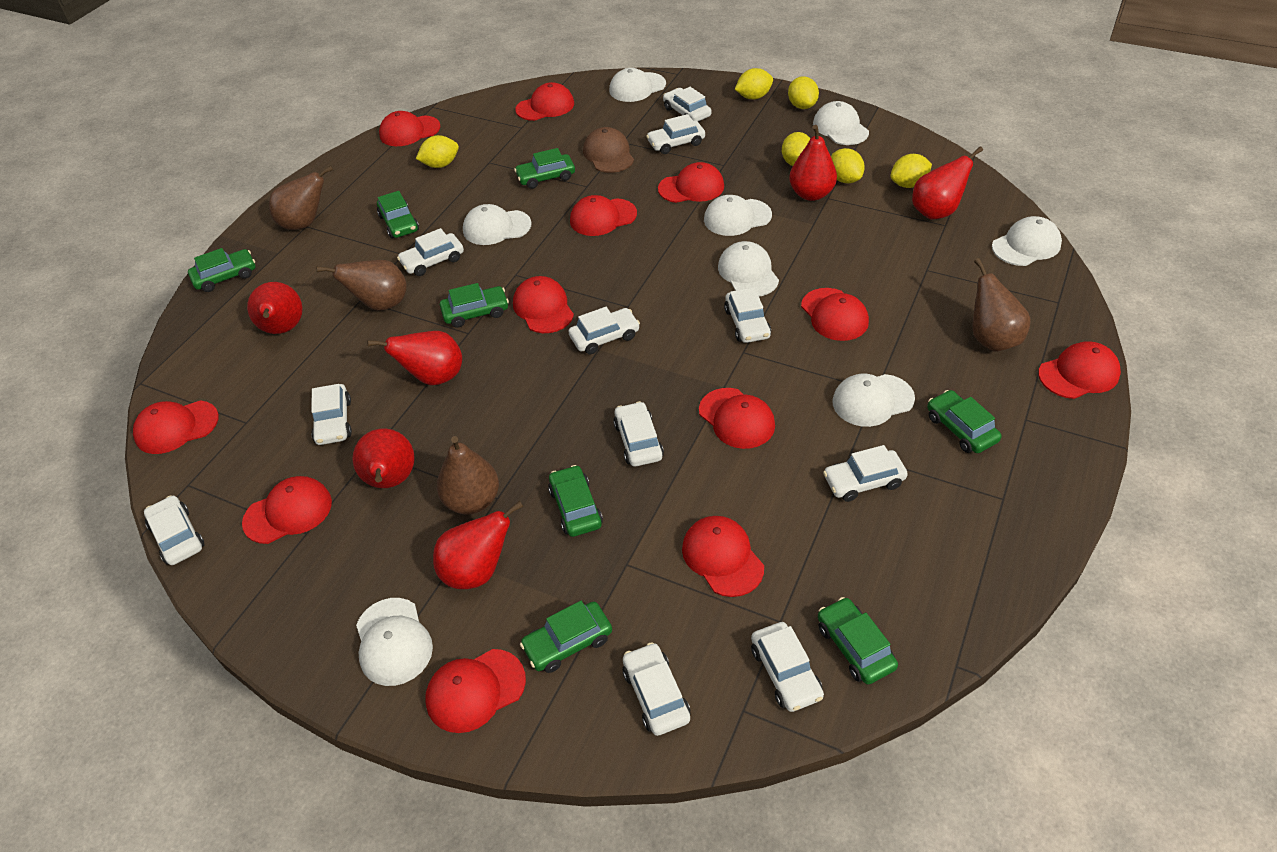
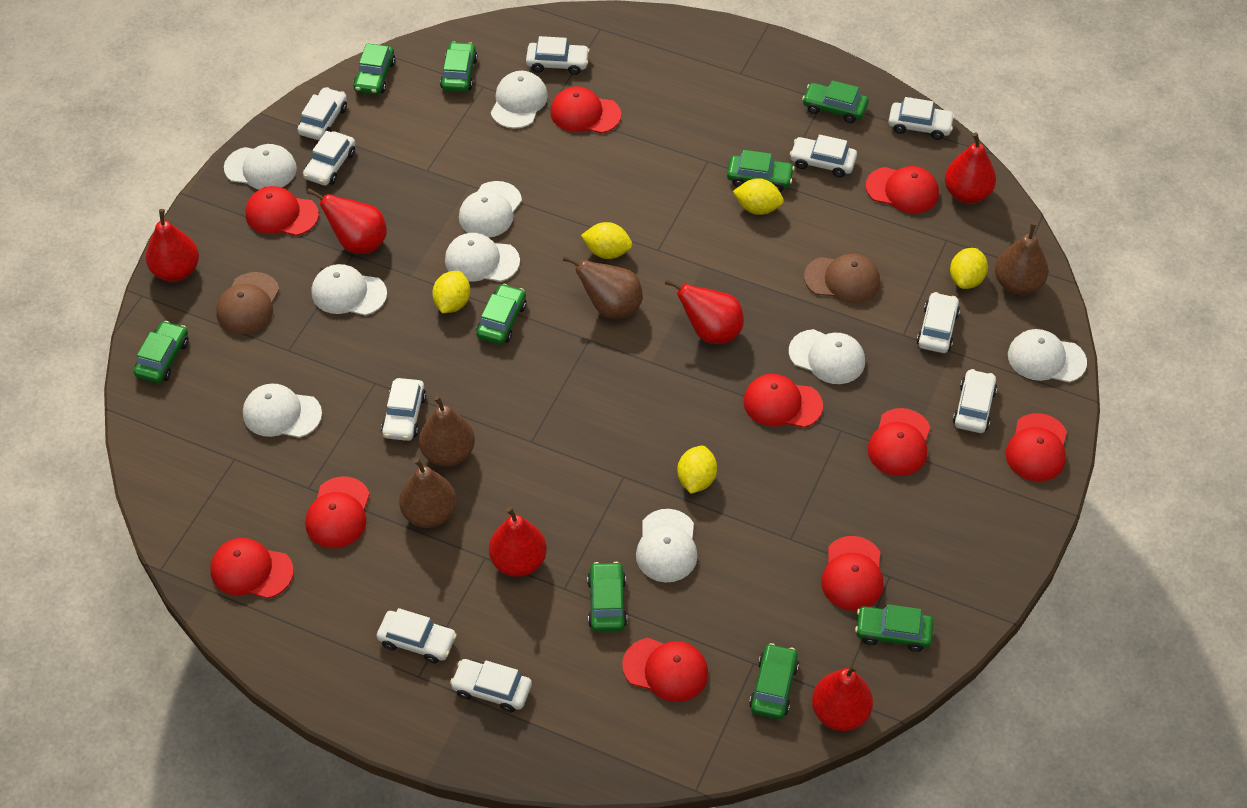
brown cap: 1 -> 2
green car: 8 -> 9
red cap: 12 -> 10
white cap: 8 -> 9
white car: 11 -> 10
yellow lemon: 6 -> 5

